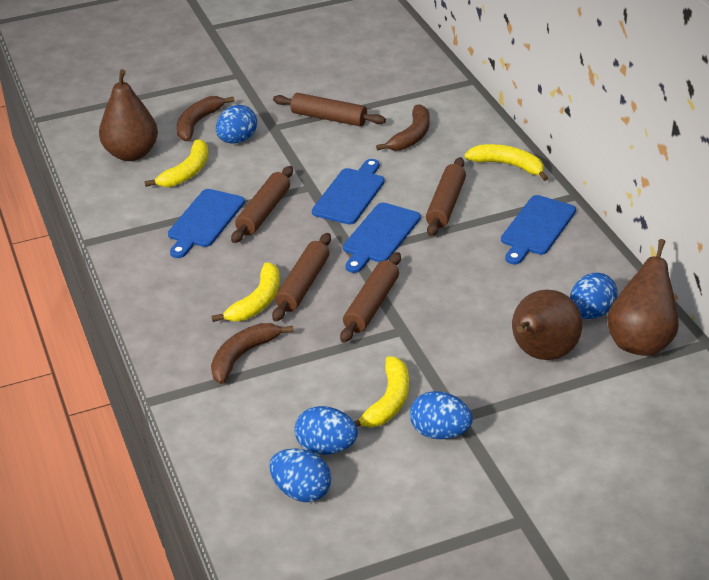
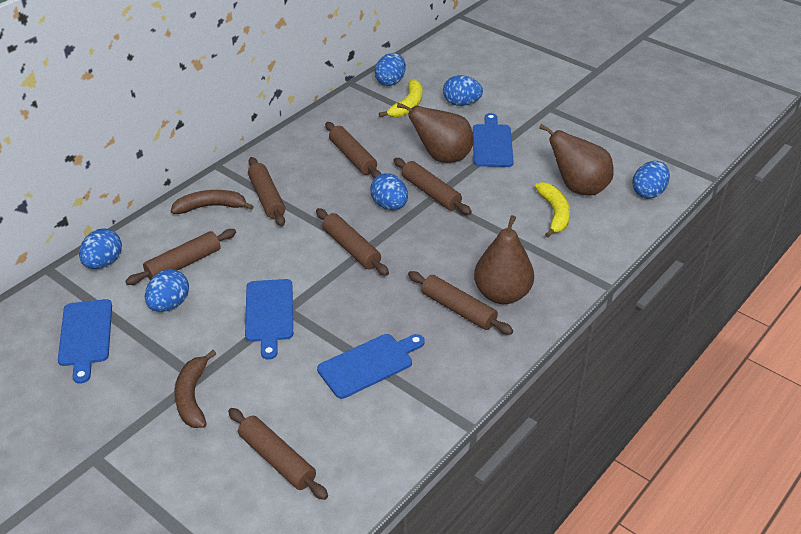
blue egg: 5 -> 6
brown banana: 3 -> 2
brown rolling pin: 5 -> 7
yellow banana: 4 -> 2

